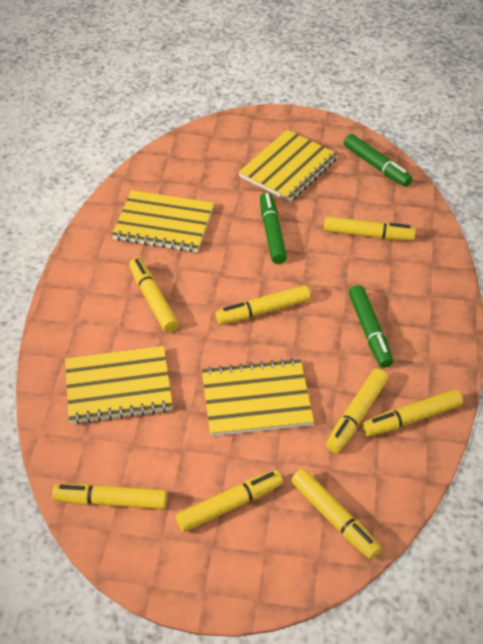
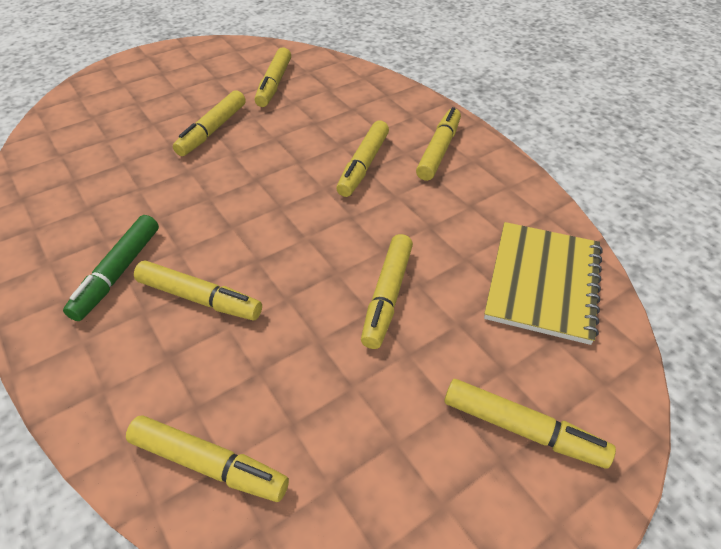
green marker: 3 -> 1
yellow notebook: 4 -> 1

